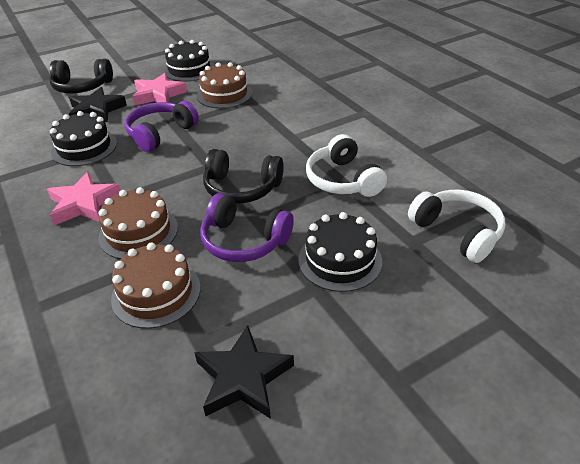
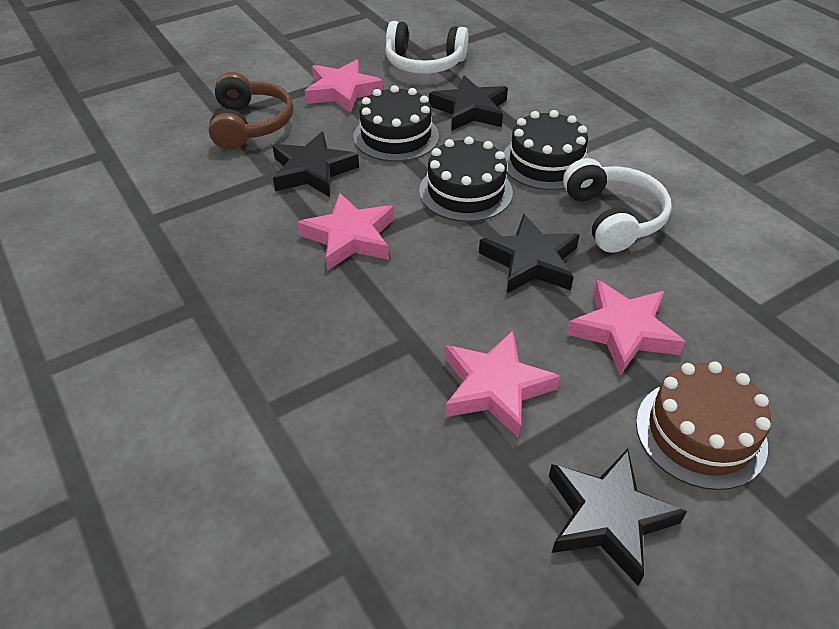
black headphones: 2 -> 0
black star: 2 -> 4
brown cake: 3 -> 1
brown headphones: 0 -> 1
pink star: 2 -> 4
purple headphones: 2 -> 0

